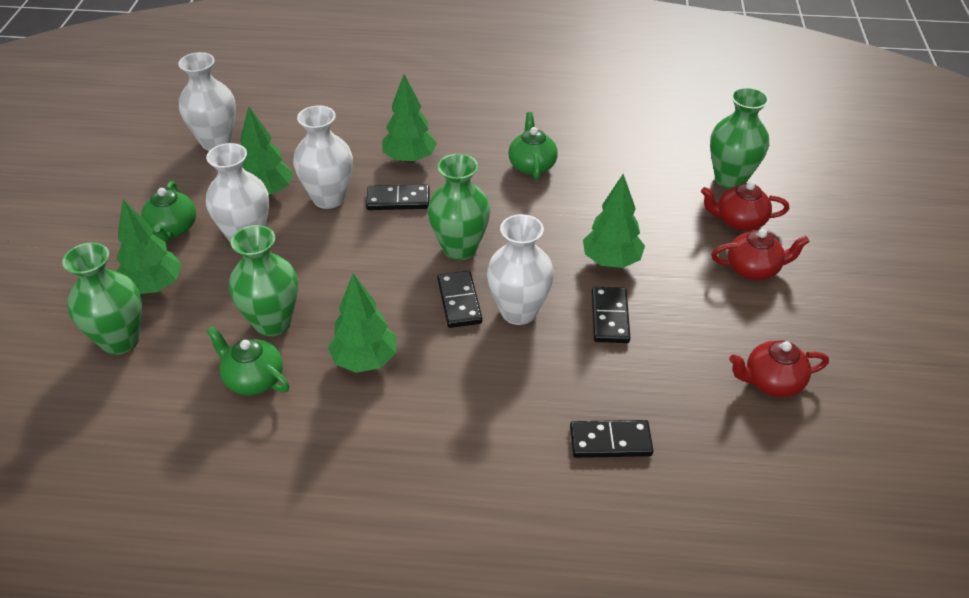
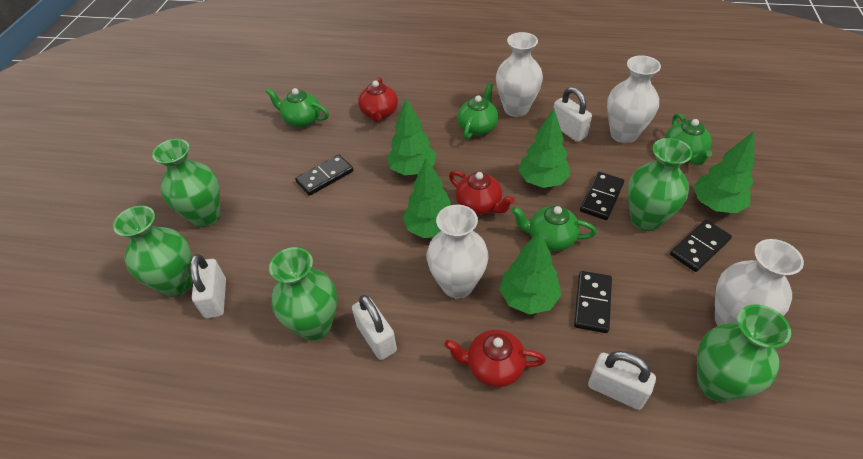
green teapot: 3 -> 4
green vase: 4 -> 5
white padlock: 0 -> 4

